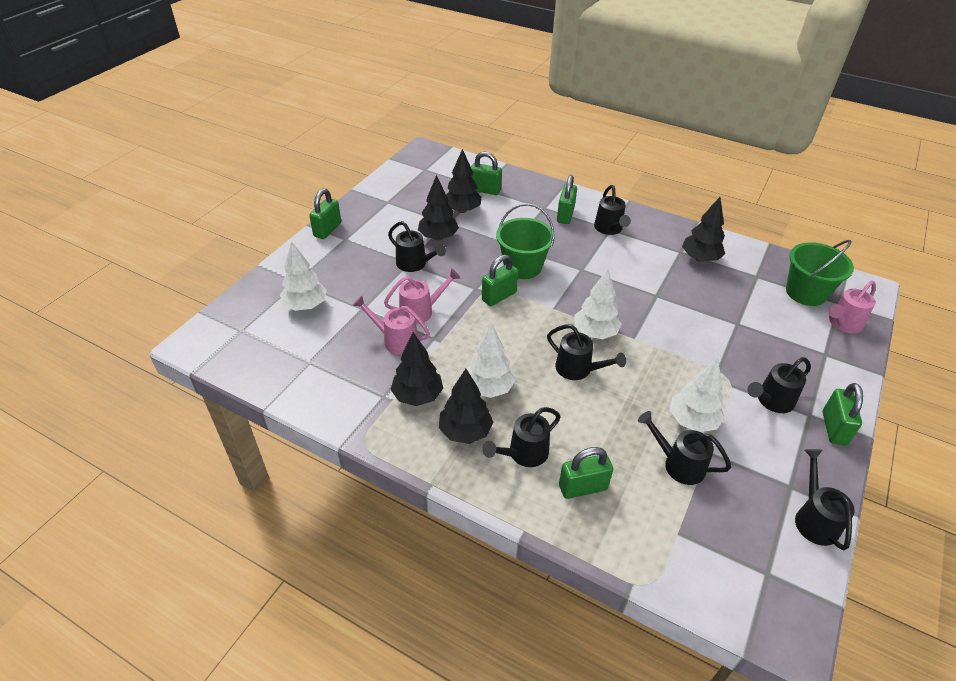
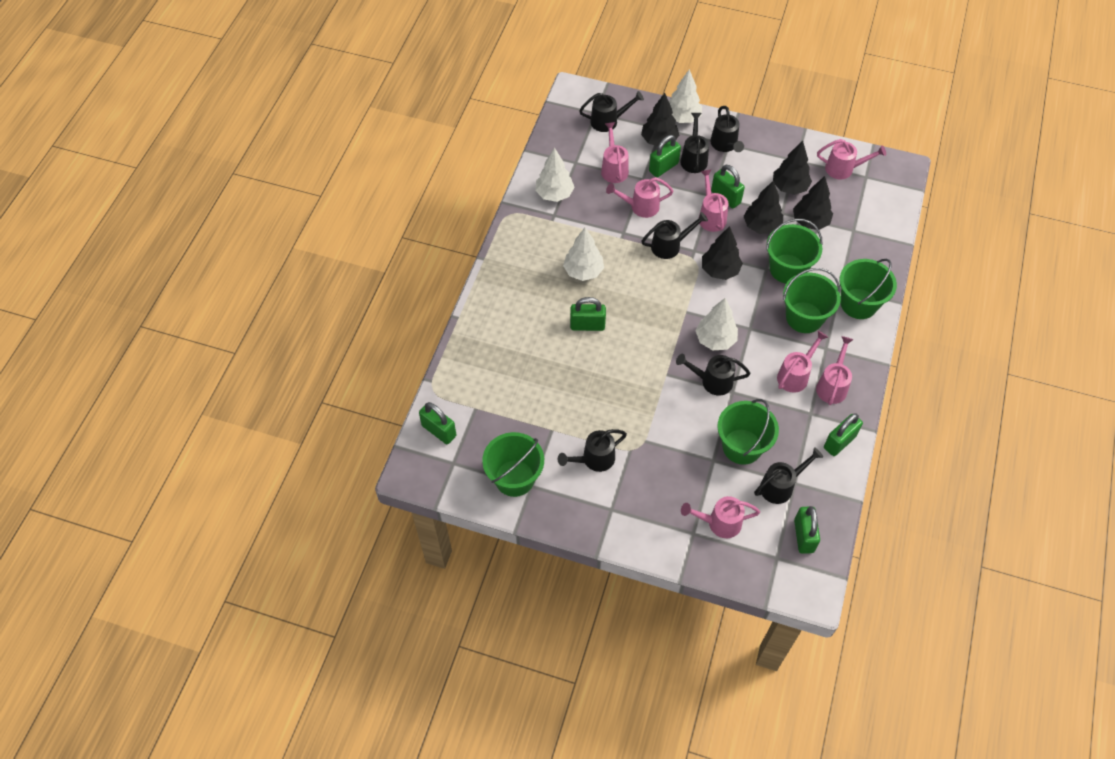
green bucket: 2 -> 5
pink watering can: 3 -> 7

